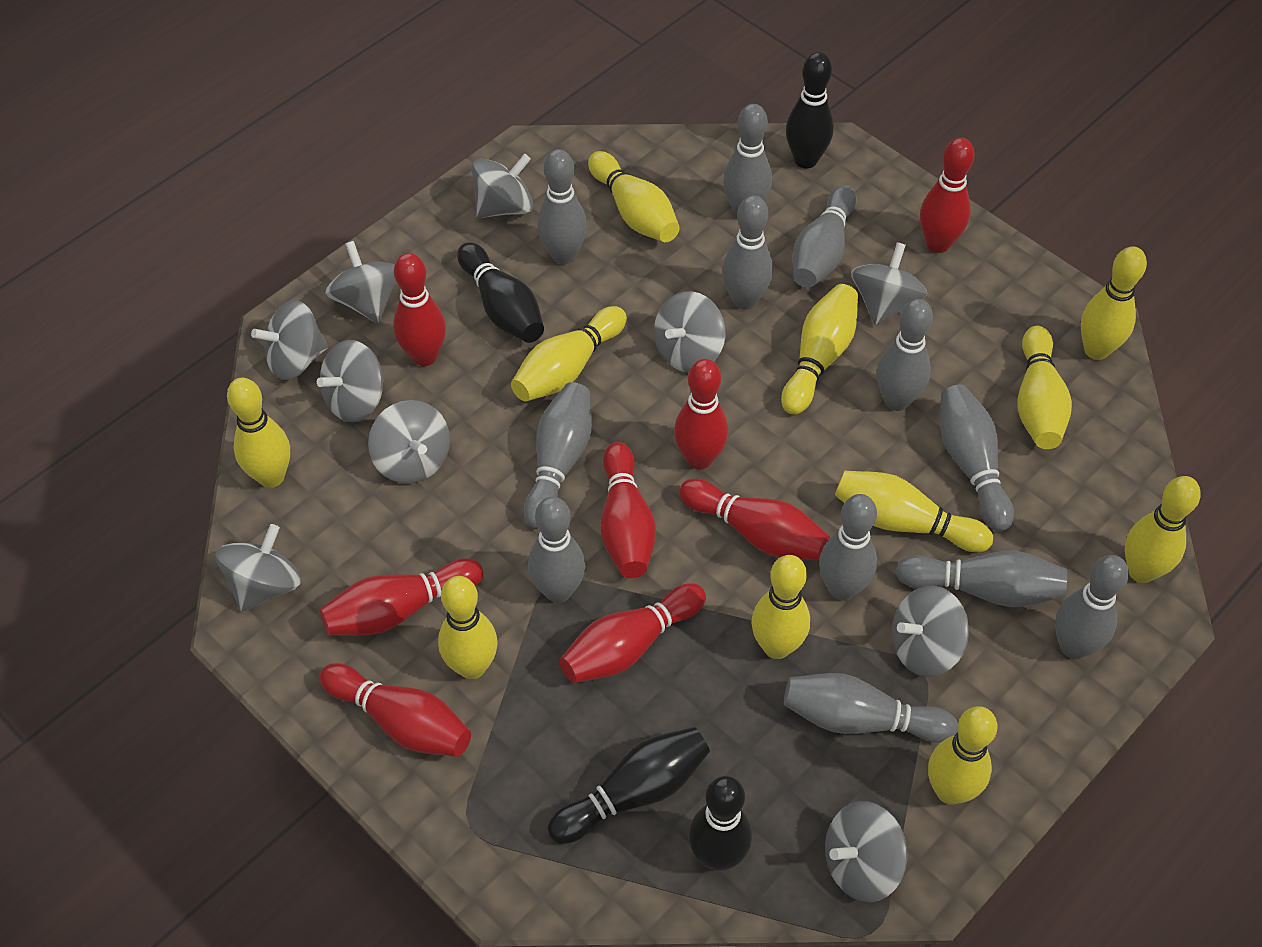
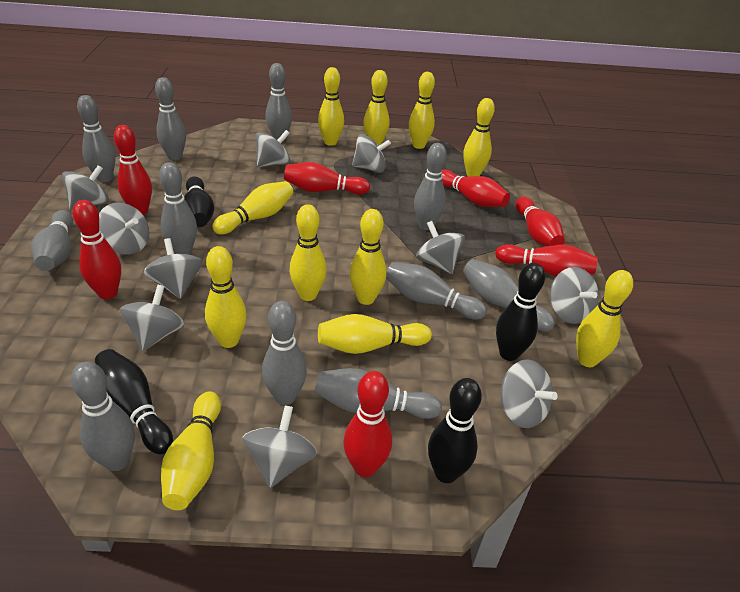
grey bowling pin: 12 -> 11
red bowling pin: 8 -> 7

